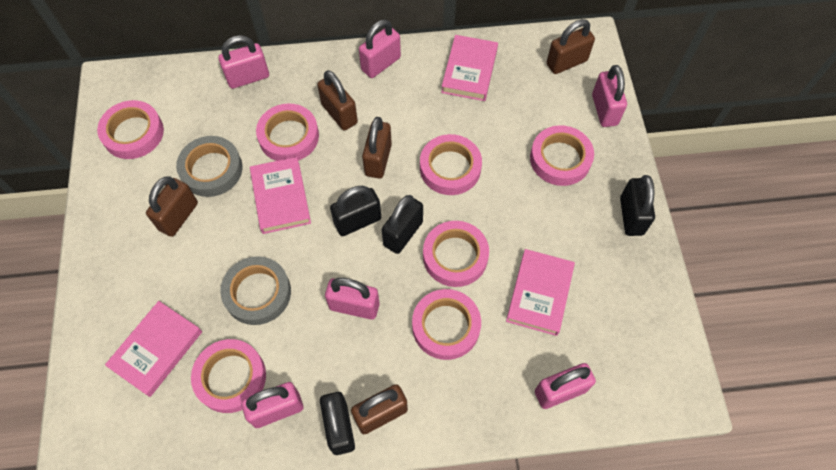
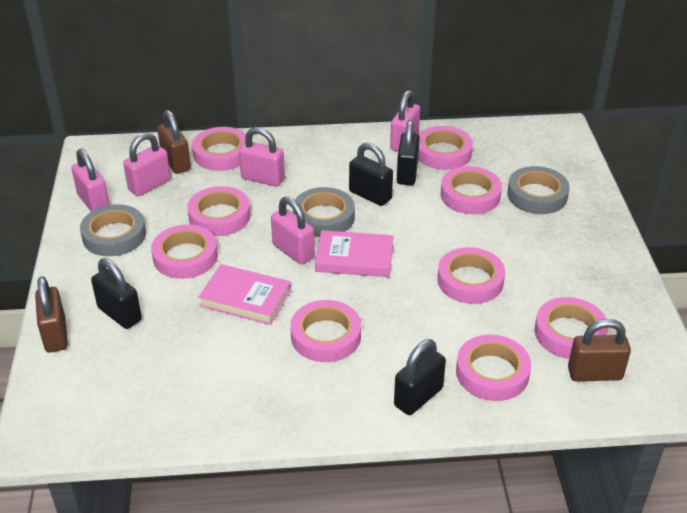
brown padlock: 5 -> 3
grey tape: 2 -> 3
pink book: 4 -> 2
pink padlock: 6 -> 5
pink tape: 7 -> 9

